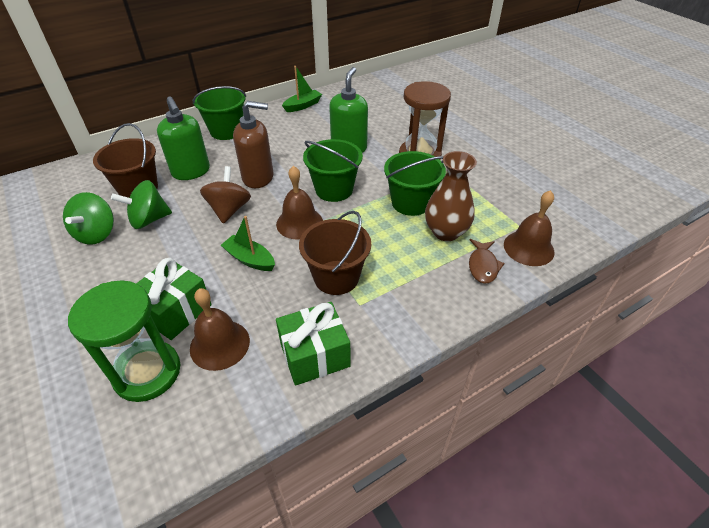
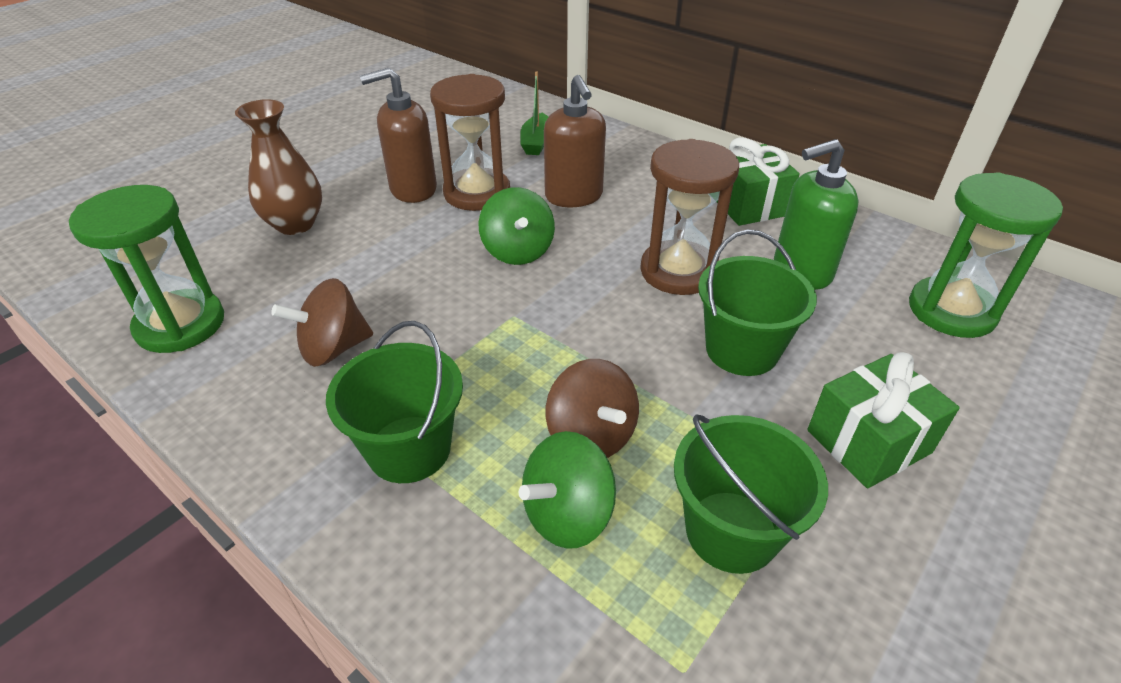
brown bell: 3 -> 0
brown bucket: 2 -> 0
brown fish: 1 -> 0
brown hourglass: 1 -> 2
brown soap dispenser: 1 -> 2
brown spinning top: 1 -> 2
green boat: 2 -> 1
green hourglass: 1 -> 2
green soap dispenser: 2 -> 1

